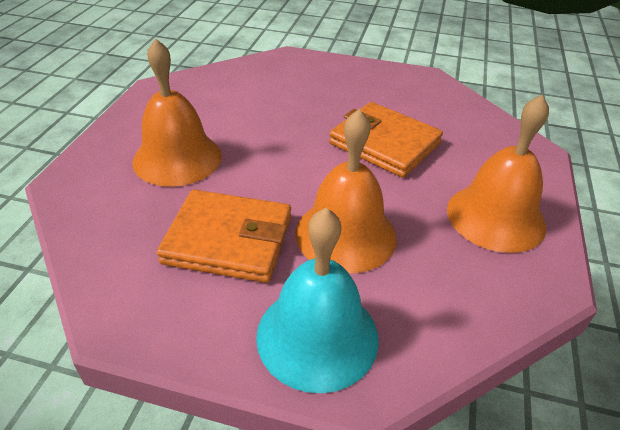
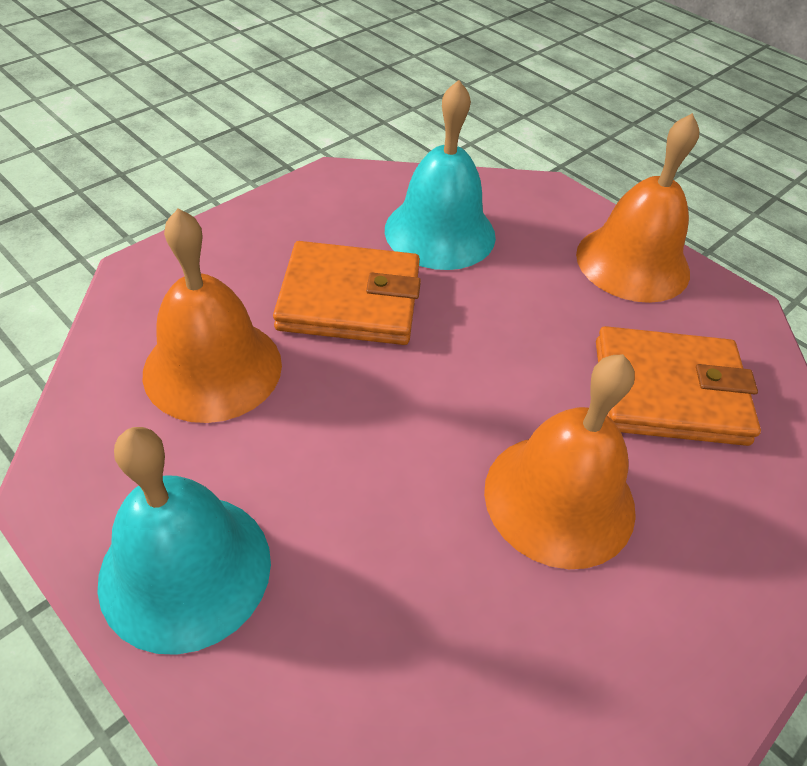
turquoise bell: 1 -> 2

